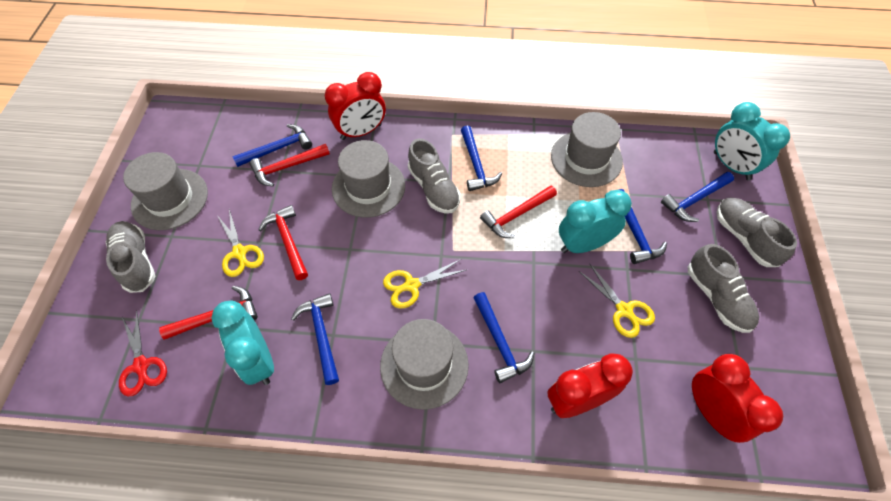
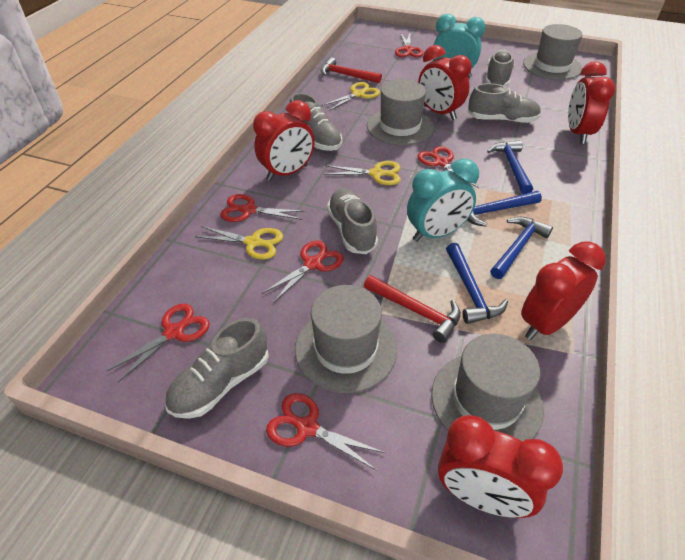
blue hammer: 6 -> 4
grey shoe: 4 -> 5
red clock: 3 -> 5
red hammer: 4 -> 2
red scissors: 1 -> 6
turquoise clock: 3 -> 2

